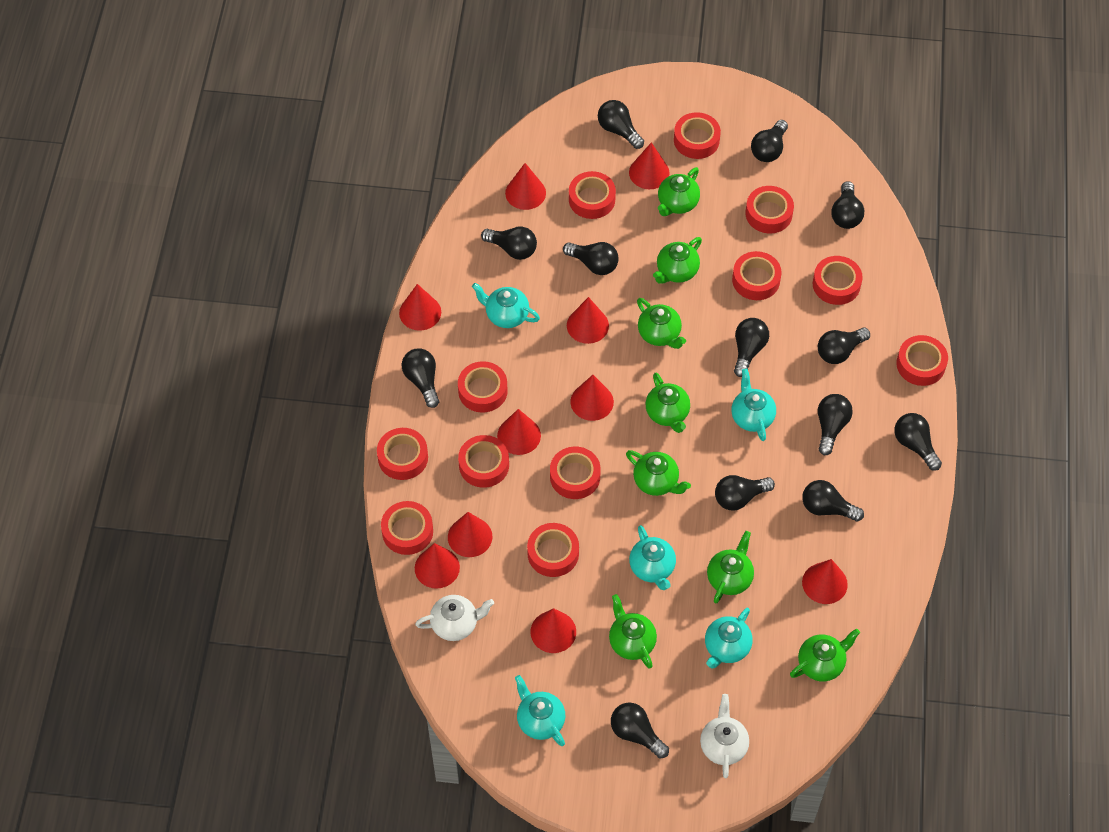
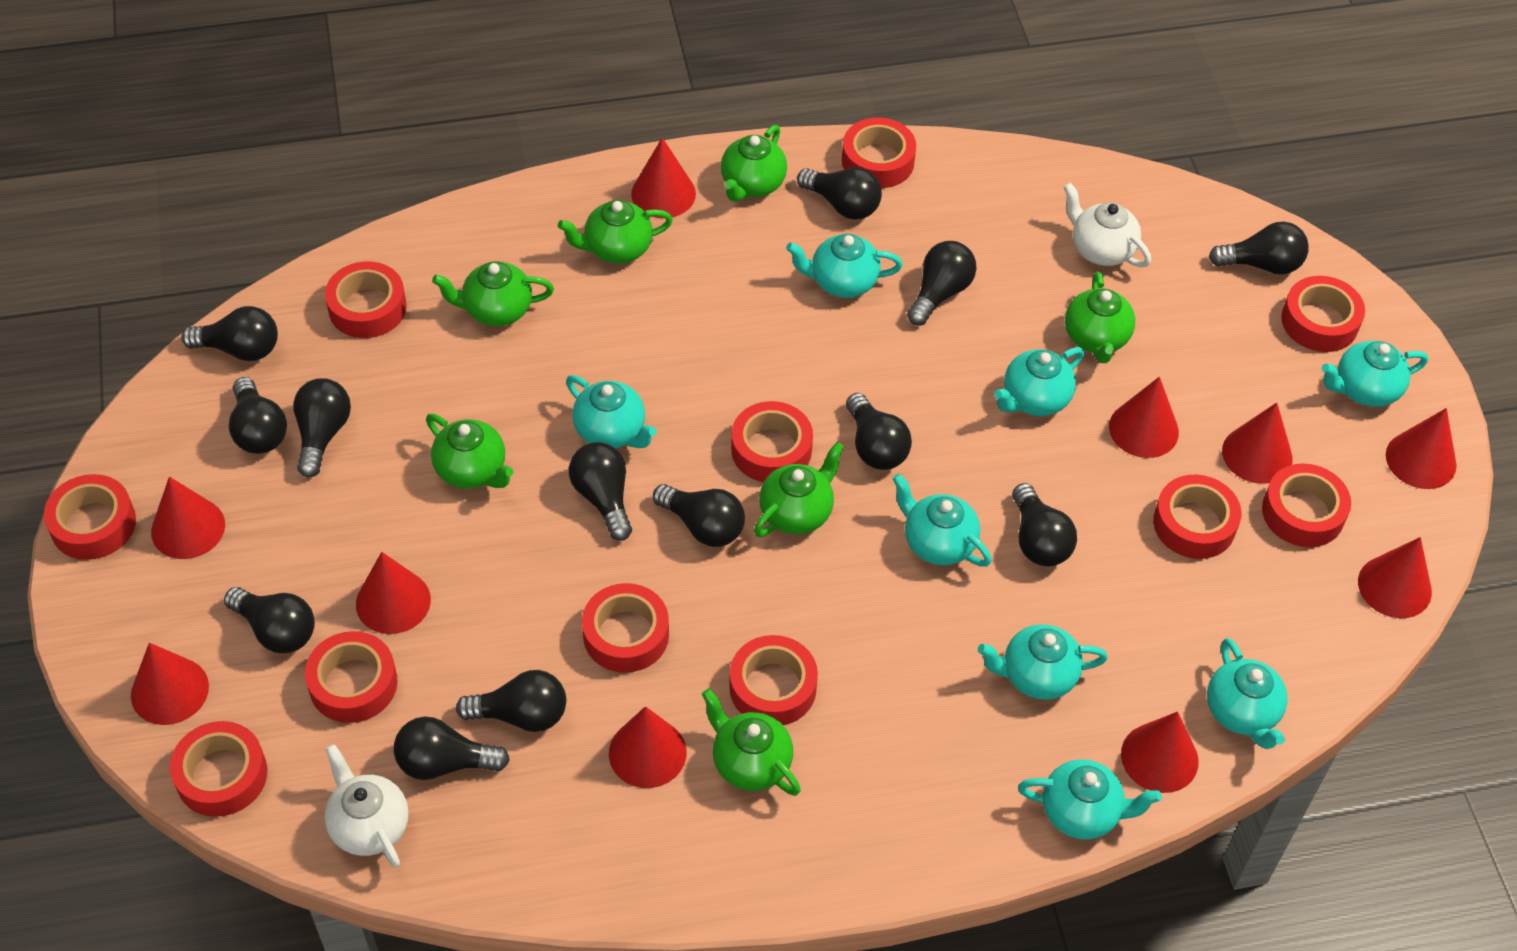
green teapot: 8 -> 7
red tape: 12 -> 11
turquoise teapot: 5 -> 8

